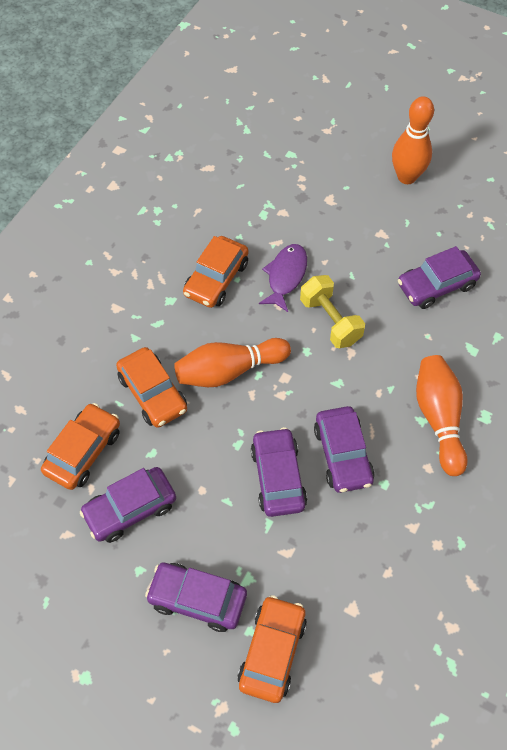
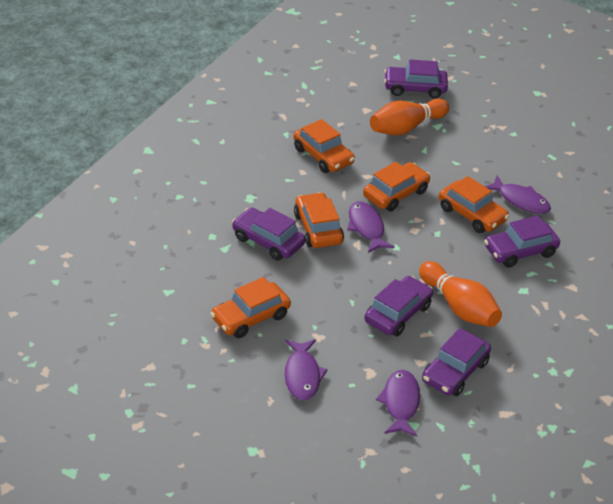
orange bowling pin: 3 -> 2
orange car: 4 -> 5
purple fish: 1 -> 4
yellow dumbbell: 1 -> 0

